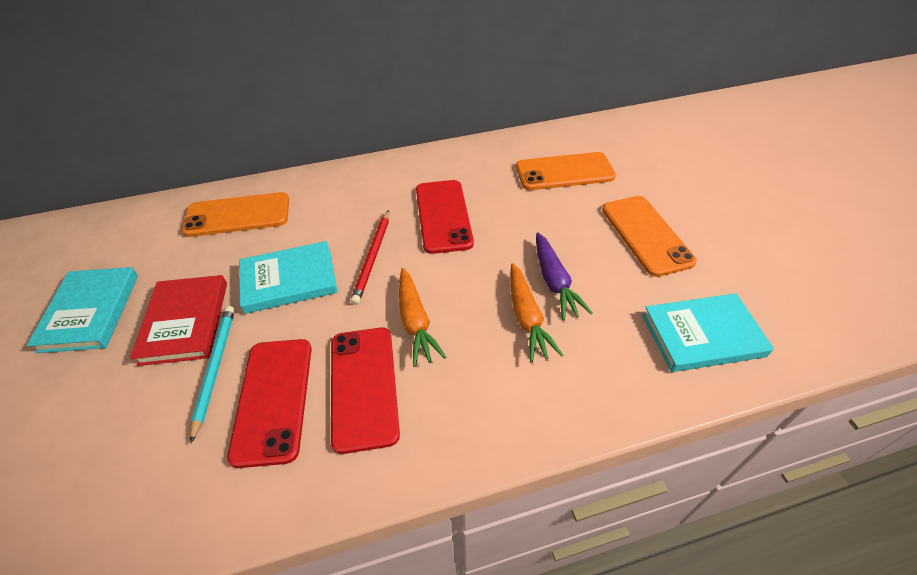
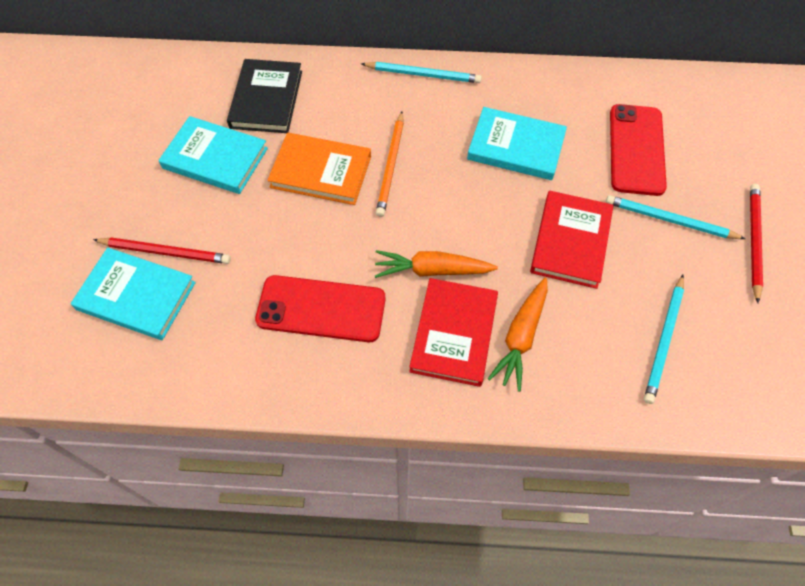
black book: 0 -> 1
orange book: 0 -> 1
orange pencil: 0 -> 1
orange phone: 3 -> 0
purple carrot: 1 -> 0
red book: 1 -> 2
red pencil: 1 -> 2
red phone: 3 -> 2
turquoise pencil: 1 -> 3

